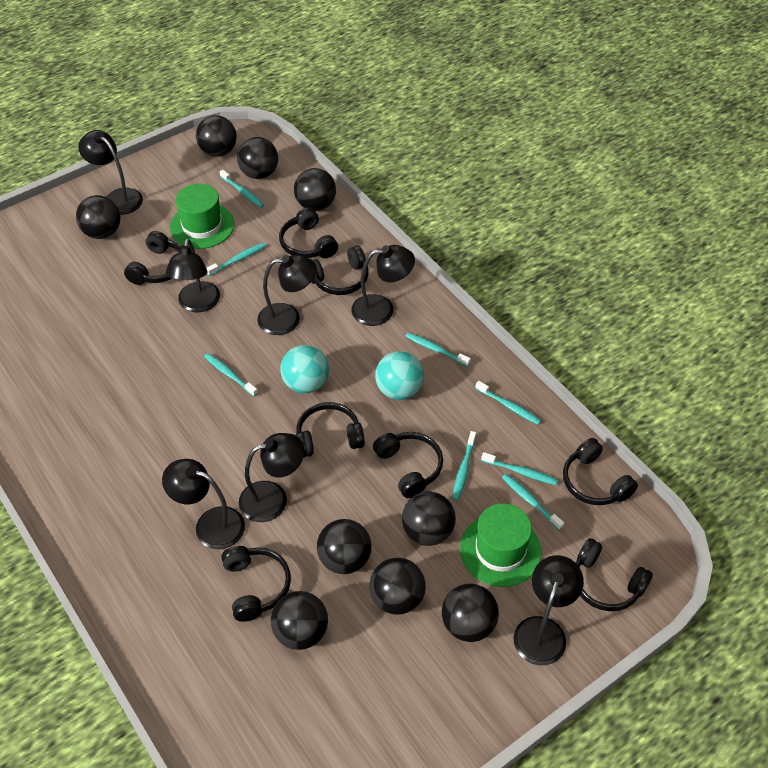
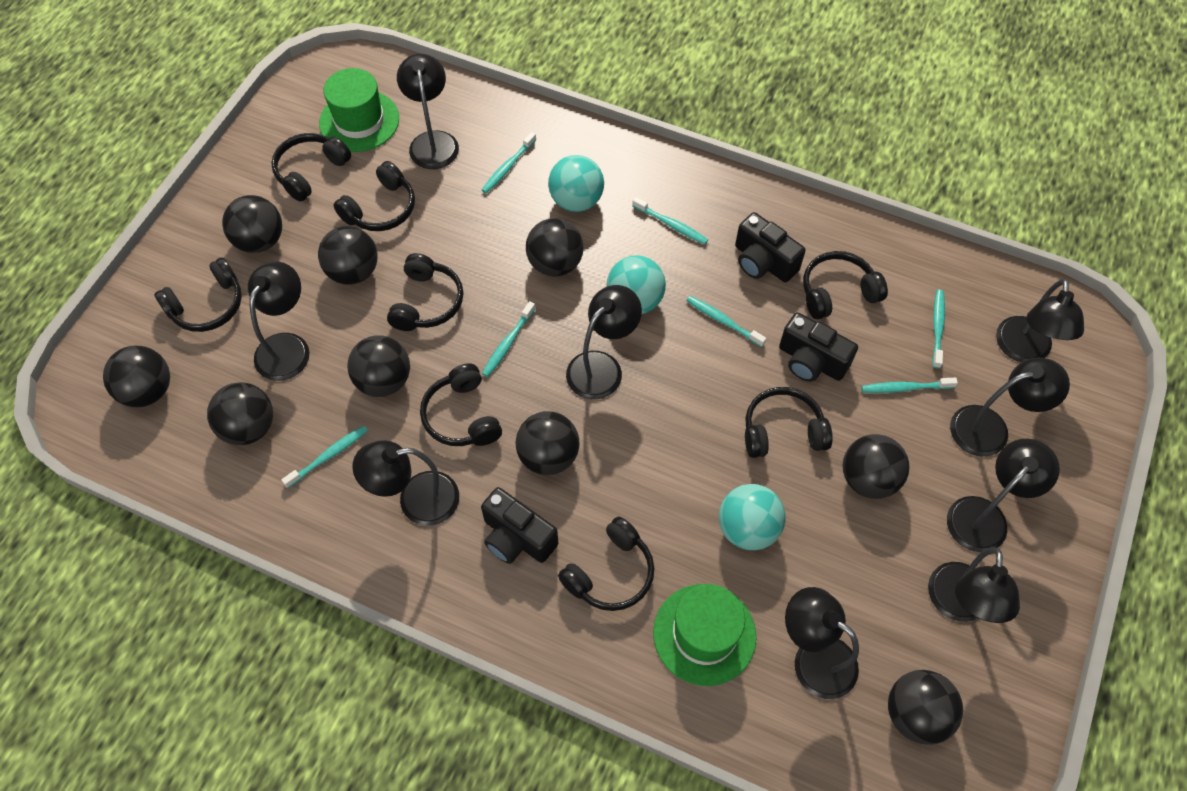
black camera: 0 -> 3
black lamp: 7 -> 9
turquoise ball: 2 -> 3
turquoise toothbrush: 8 -> 7

